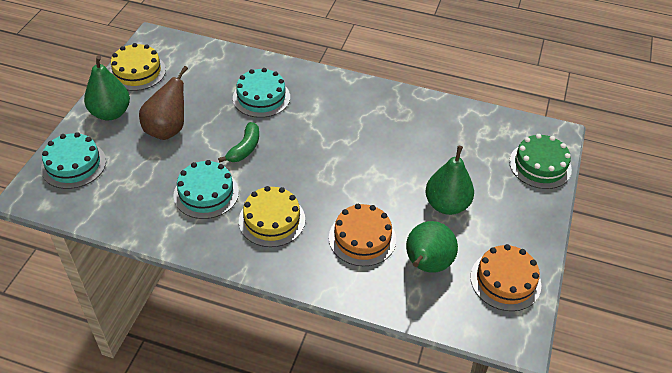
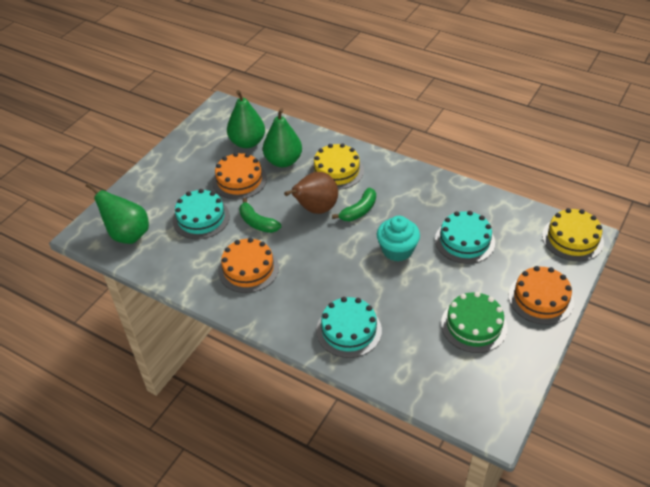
green banana: 1 -> 2
orange cake: 2 -> 3
turquoise cupcake: 0 -> 1

